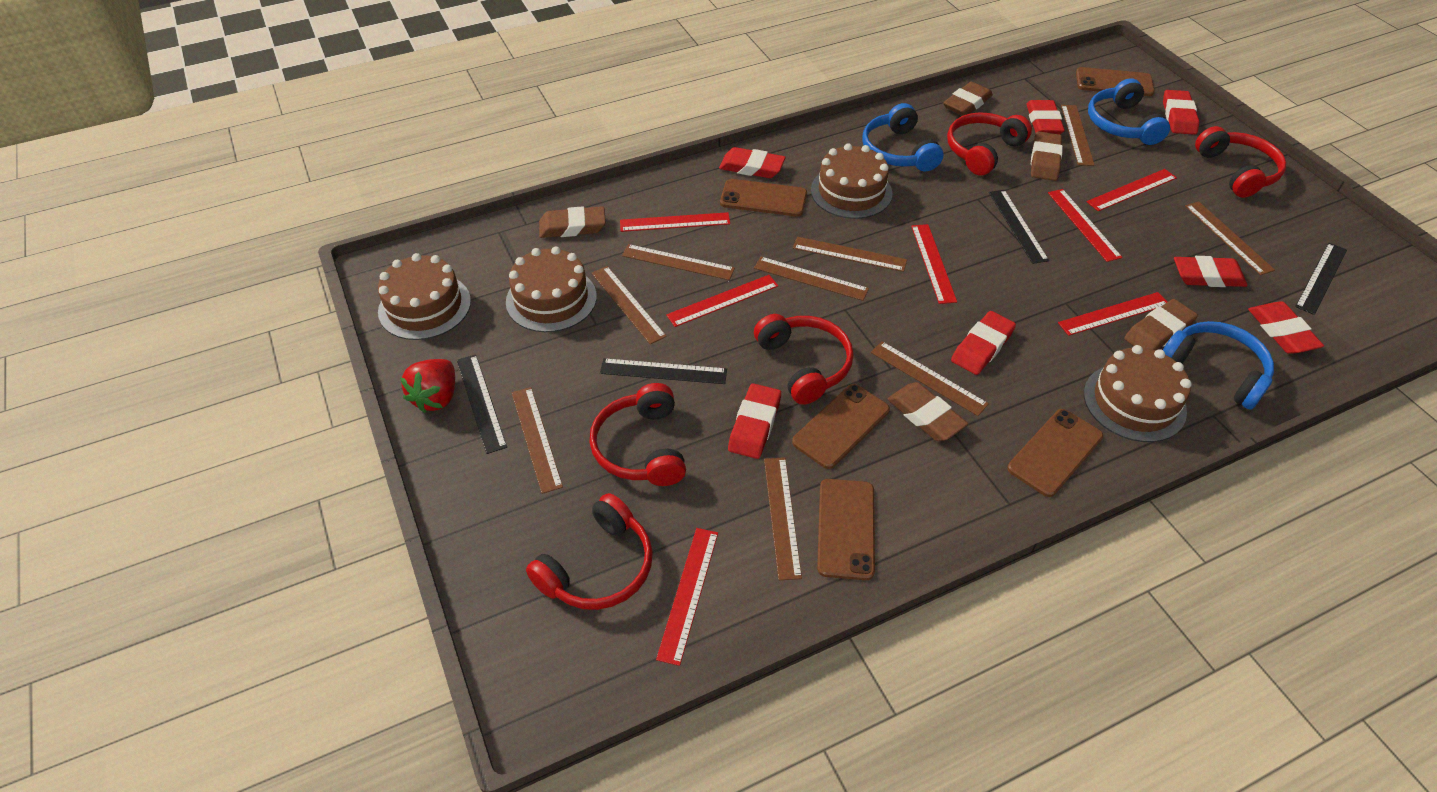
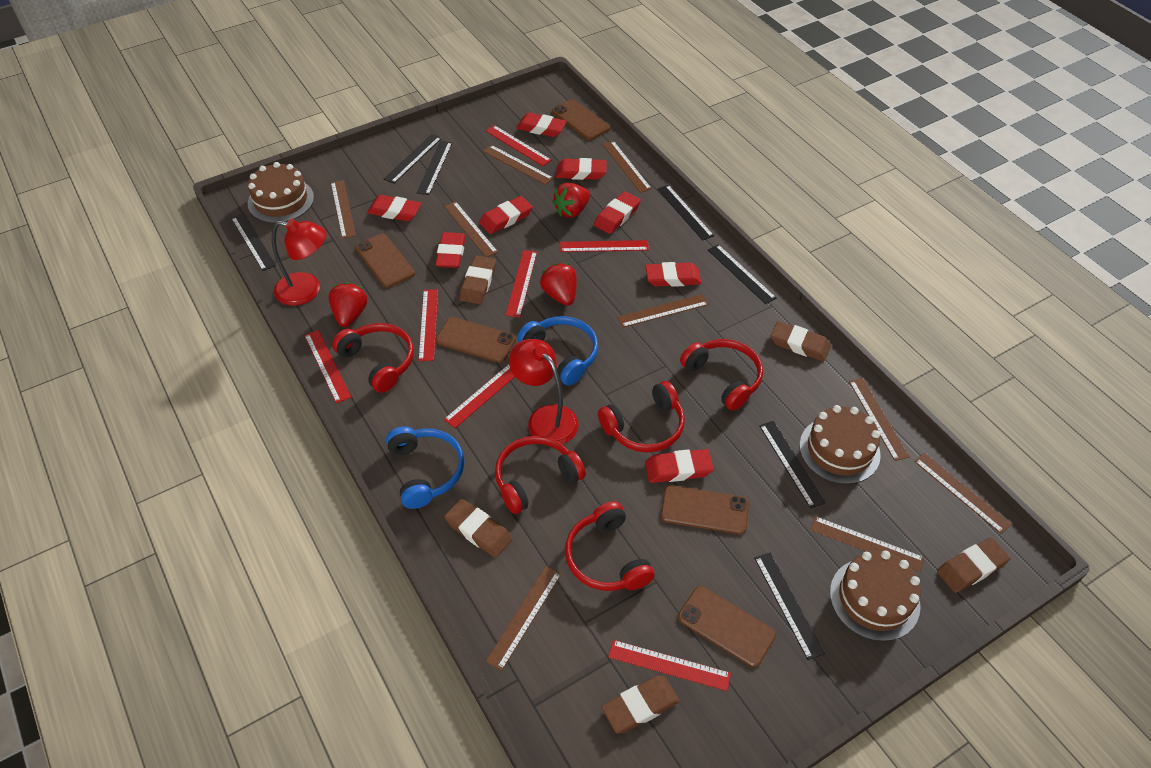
black ruler: 4 -> 7
blue headphones: 3 -> 2
brown cake: 4 -> 3
red eraser: 7 -> 8
red lamp: 0 -> 2
red strawberry: 1 -> 3

